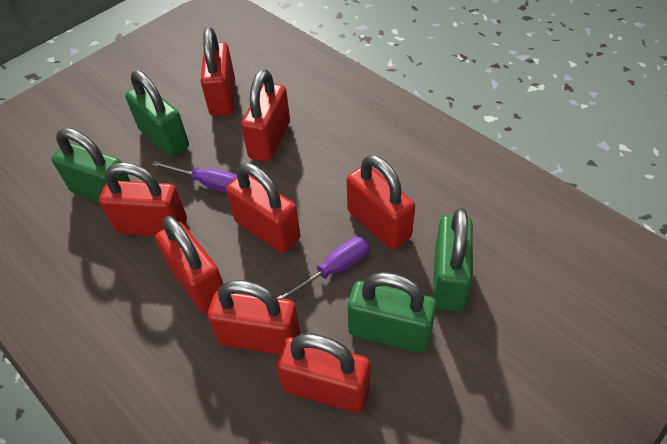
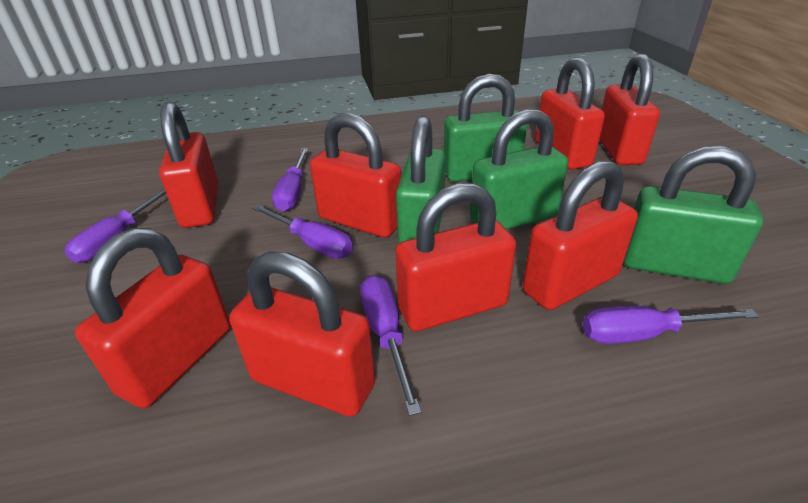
purple screwdriver: 2 -> 5

